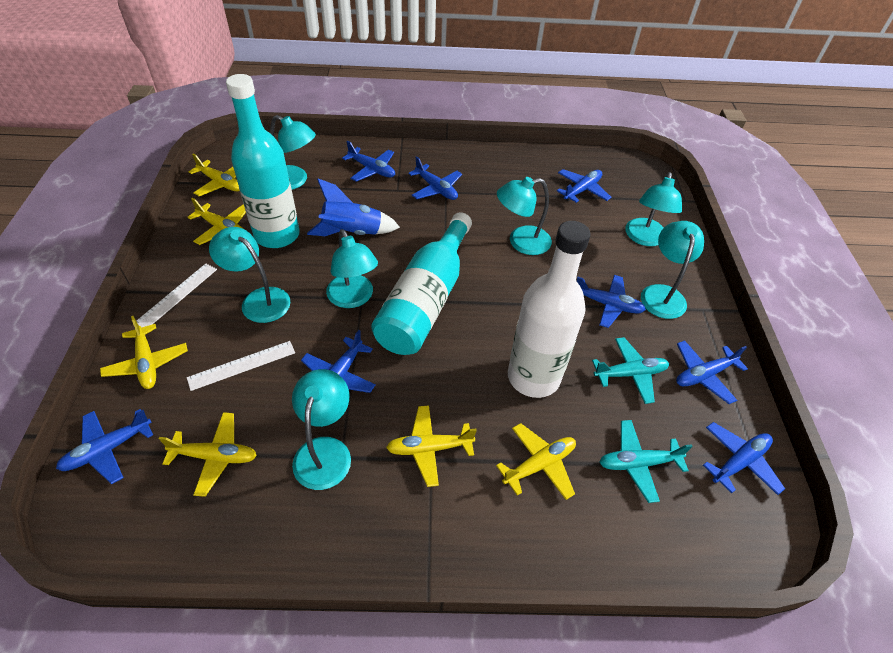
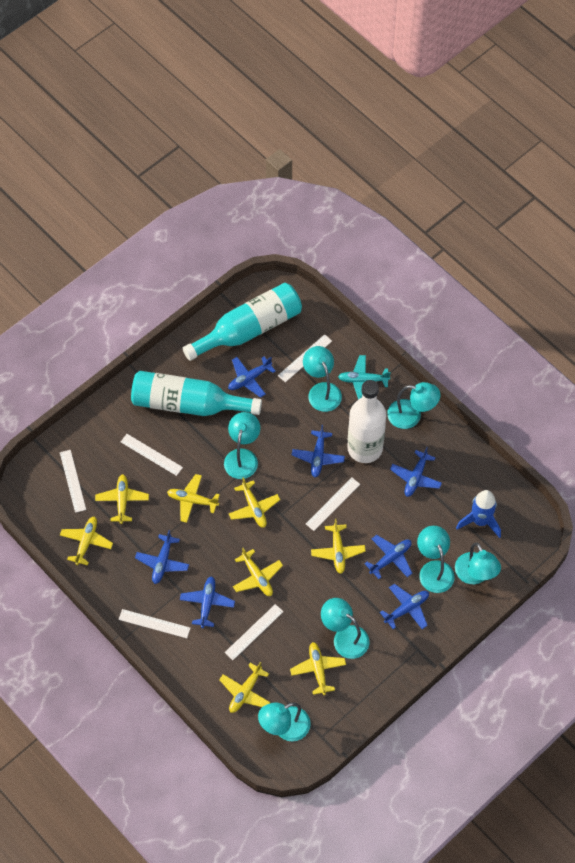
blue plane: 8 -> 7
turquoise plane: 2 -> 1
white ruler: 2 -> 6
yellow plane: 6 -> 8

